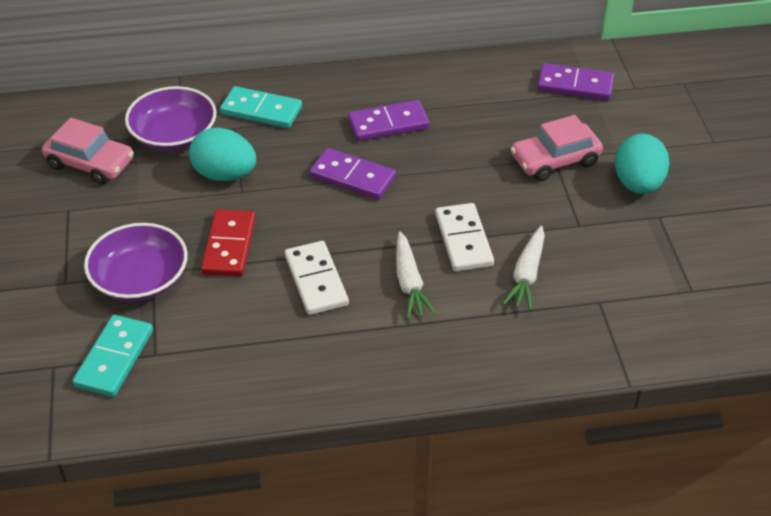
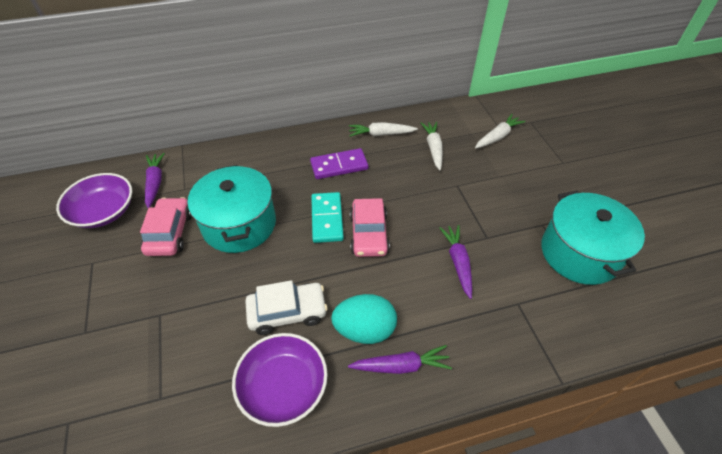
purple carrot: 0 -> 3
purple domino: 3 -> 1
red domino: 1 -> 0
turquoise domino: 2 -> 1
turquoise egg: 2 -> 1
turquoise pot: 0 -> 2
white car: 0 -> 1
white carrot: 2 -> 3
white domino: 2 -> 0

